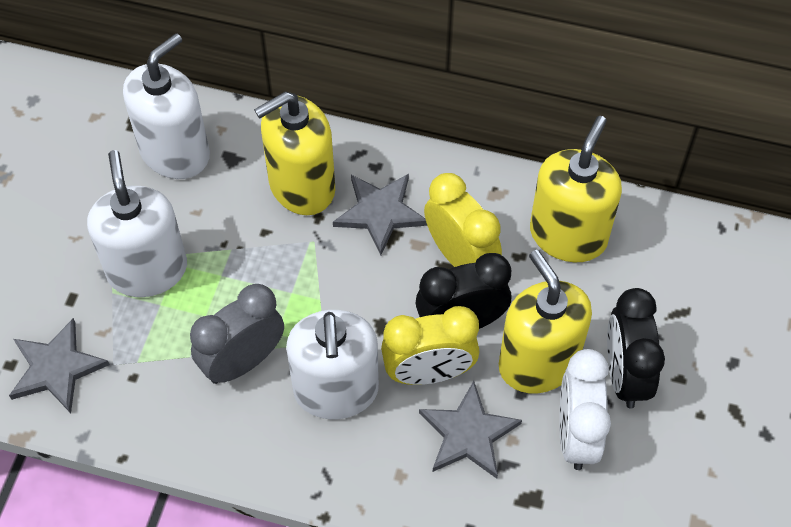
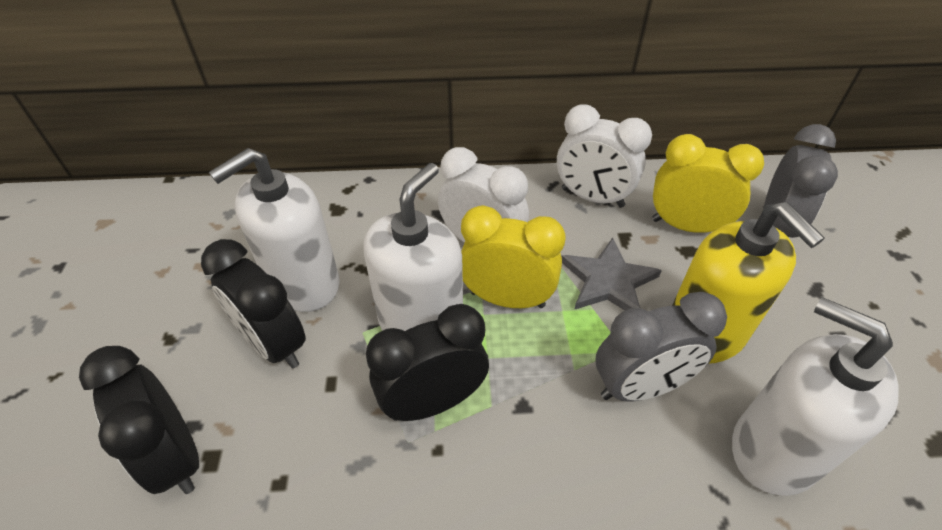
black clock: 2 -> 3
grey clock: 1 -> 2
grey star: 3 -> 1
white clock: 1 -> 2
yellow soap dispenser: 3 -> 1

